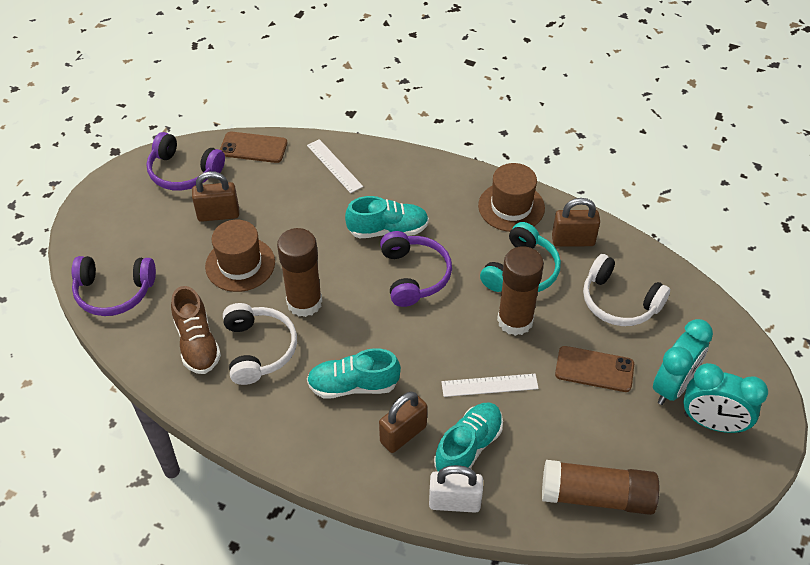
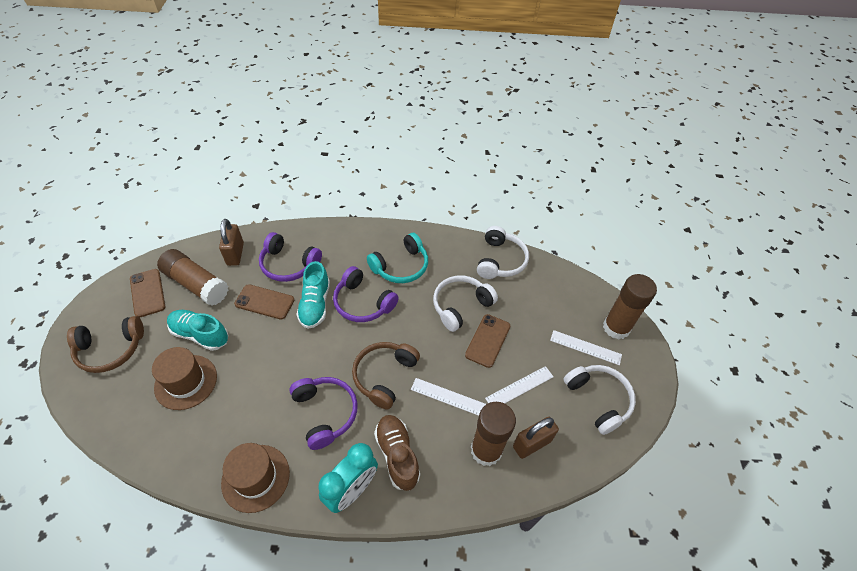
brown headphones: 0 -> 2
brown padlock: 3 -> 2
brown phone: 2 -> 3
turquoise clock: 2 -> 1
turquoise shoe: 3 -> 2
white headphones: 2 -> 3
white padlock: 1 -> 0
white ruler: 2 -> 3

